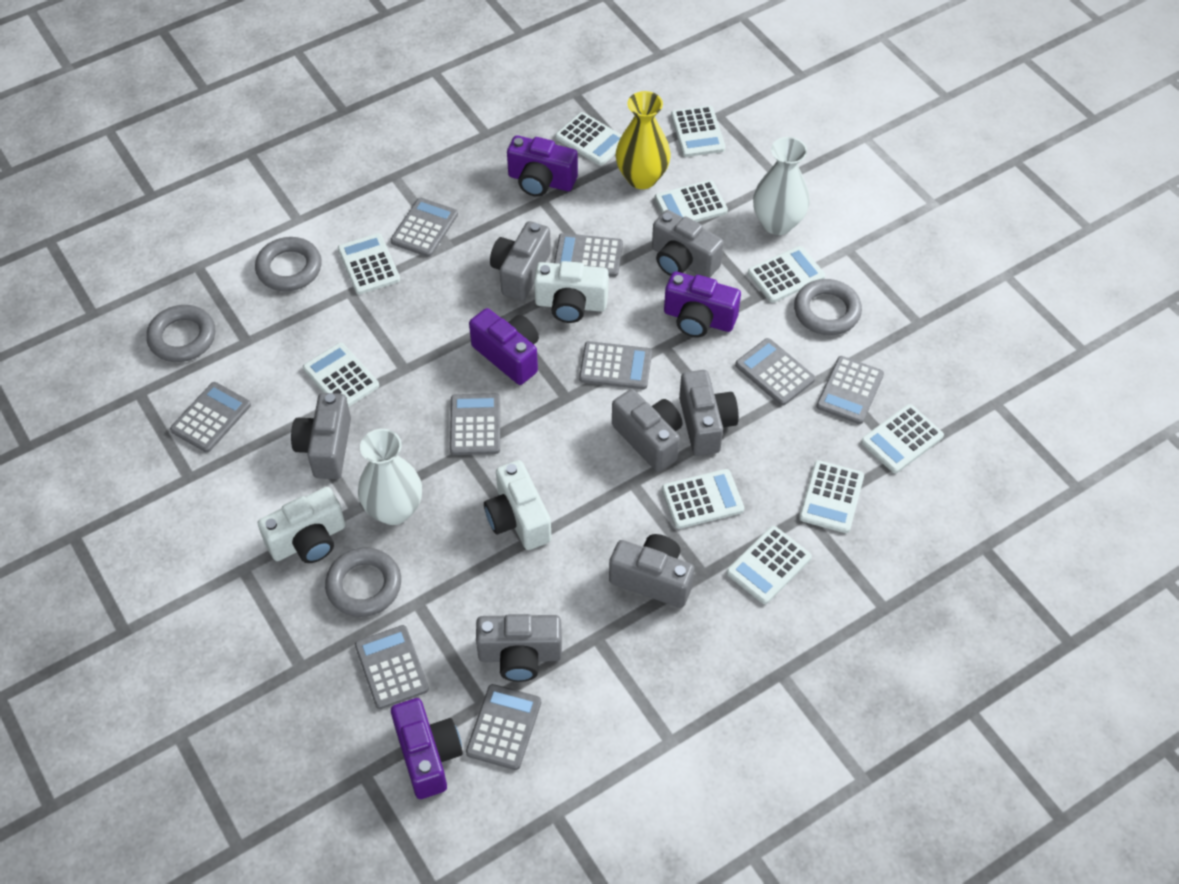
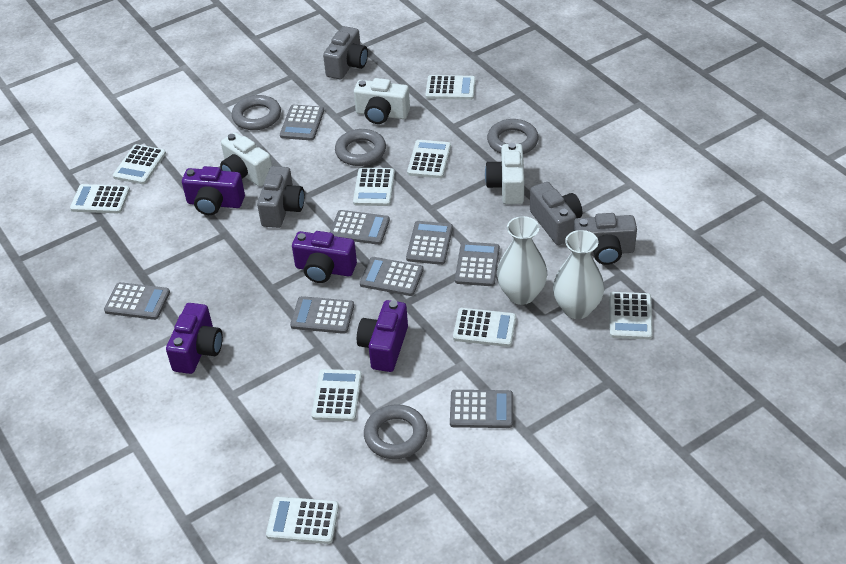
grey calculator: 9 -> 8
grey camera: 7 -> 4
white calculator: 10 -> 9
yellow vase: 1 -> 0

